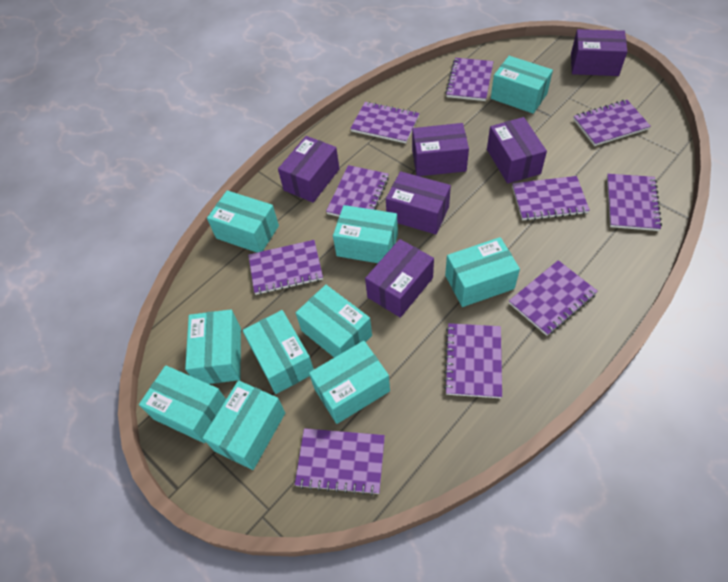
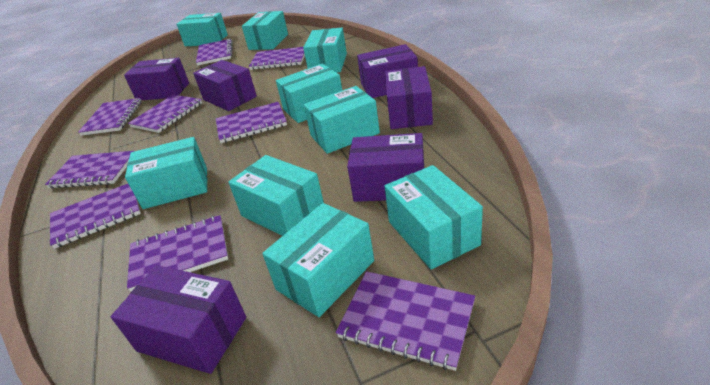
purple notebook: 10 -> 9
turquoise box: 10 -> 9

